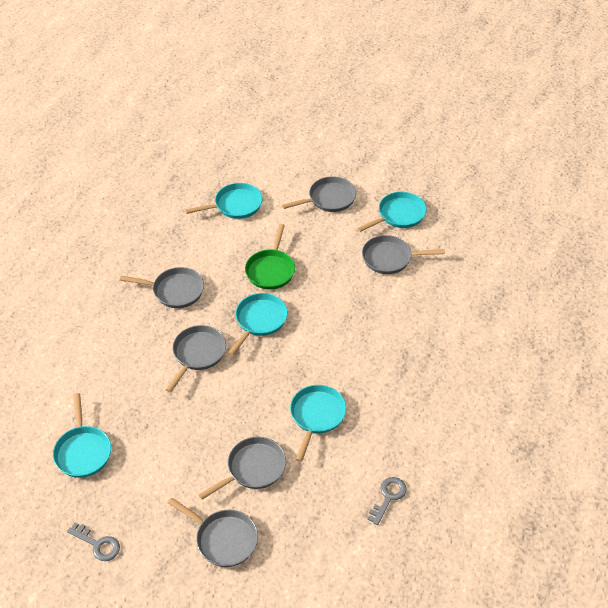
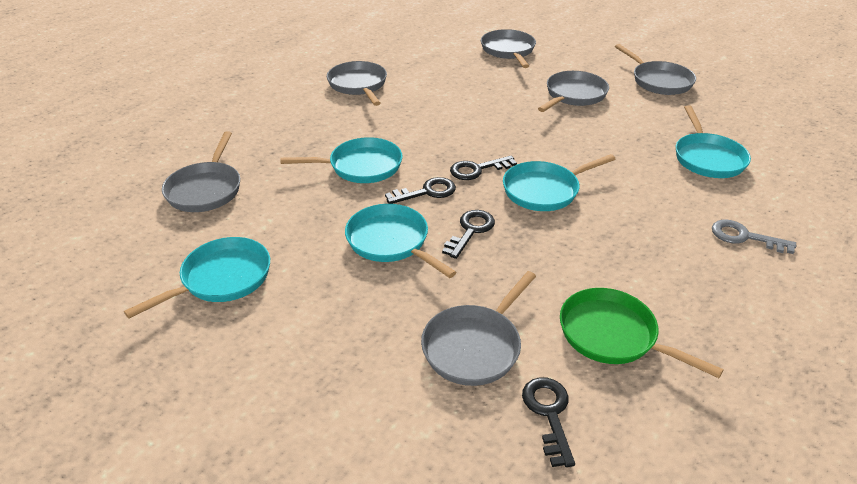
black key: 0 -> 4
grey key: 2 -> 1

